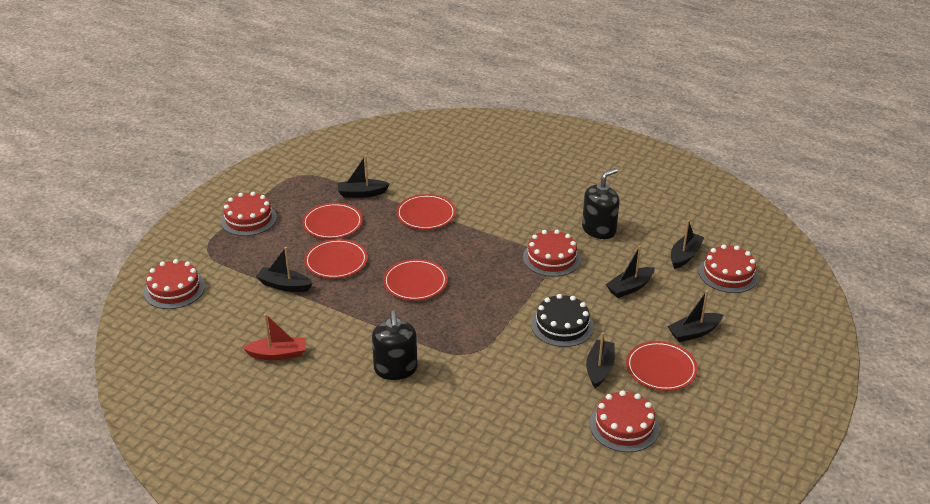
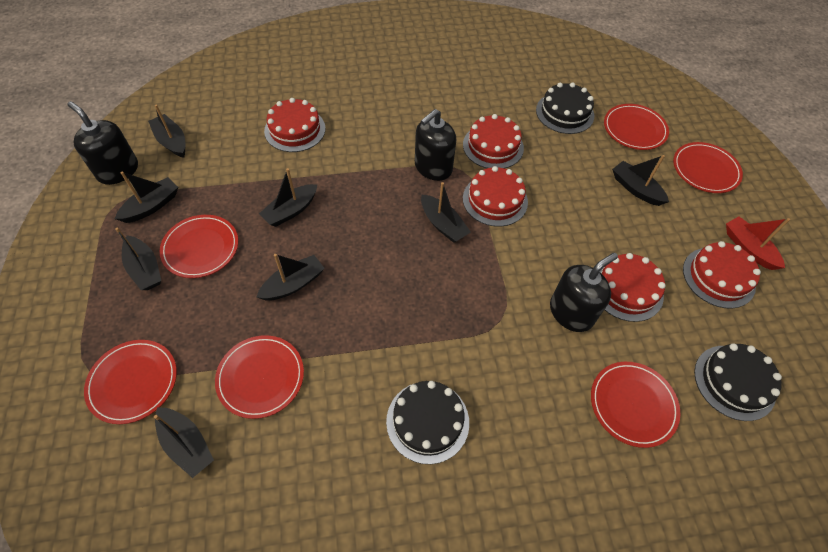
black boat: 6 -> 8
black cake: 1 -> 3
black soap dispenser: 2 -> 3
red plate: 5 -> 6

